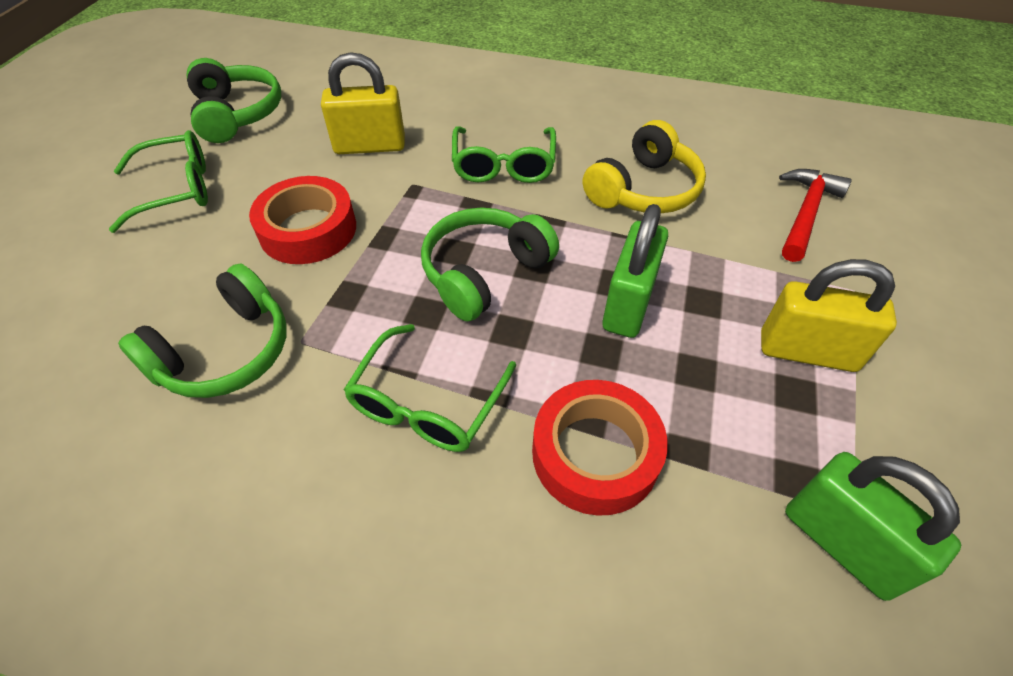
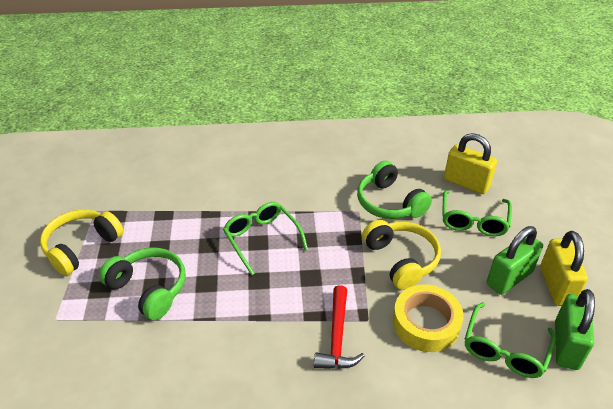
green headphones: 3 -> 2
red tape: 2 -> 0
yellow headphones: 1 -> 2
yellow tape: 0 -> 1

